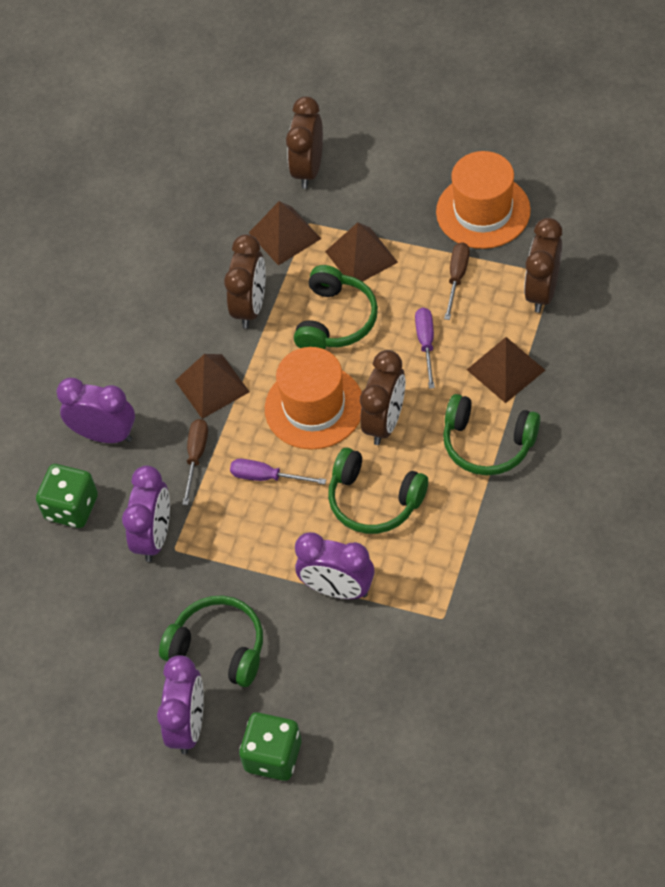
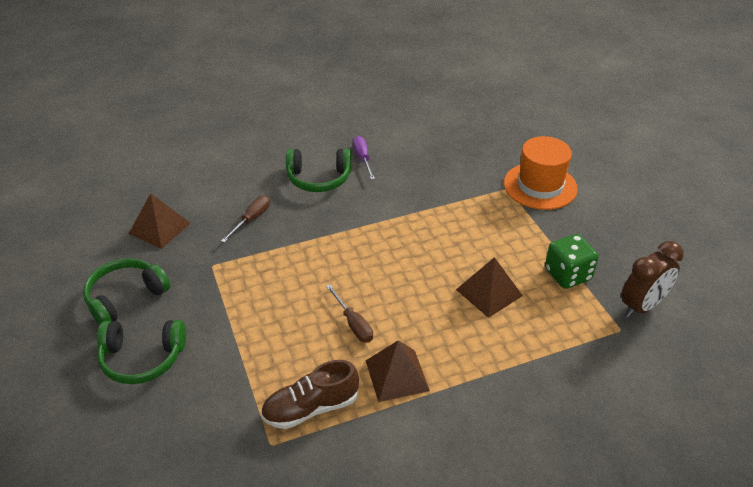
brown clock: 4 -> 1
brown pyramid: 4 -> 3
brown shoe: 0 -> 1
green dice: 2 -> 1
green headphones: 4 -> 3
orange hat: 2 -> 1
purple clock: 4 -> 0
purple screwdriver: 2 -> 1

